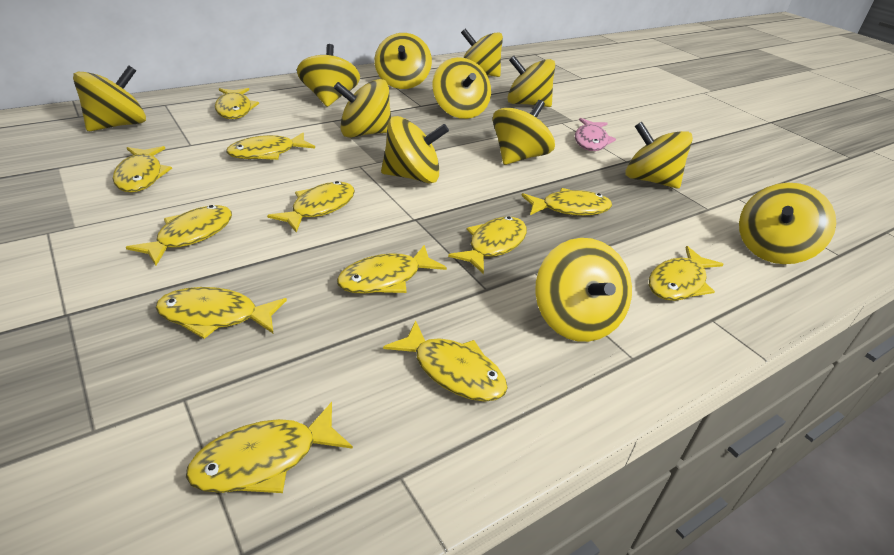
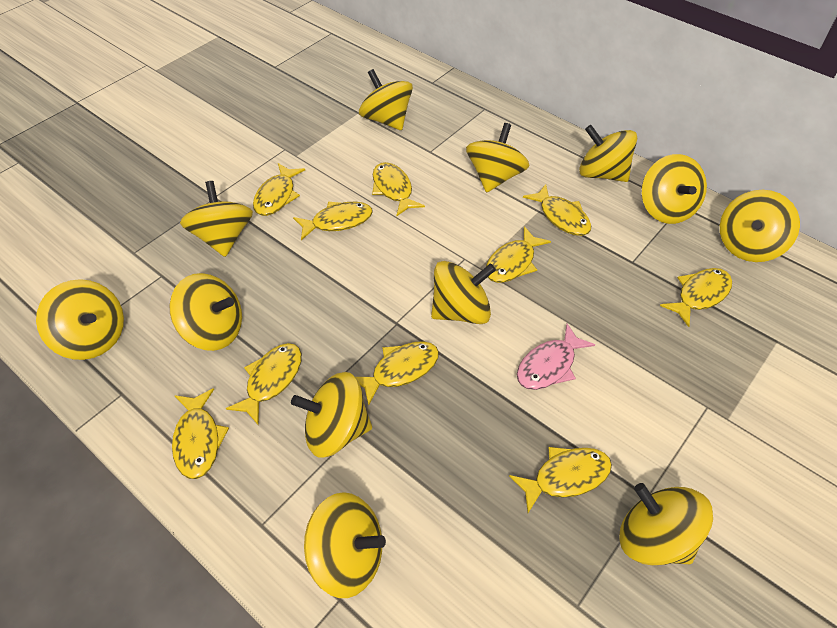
yellow fish: 12 -> 10

